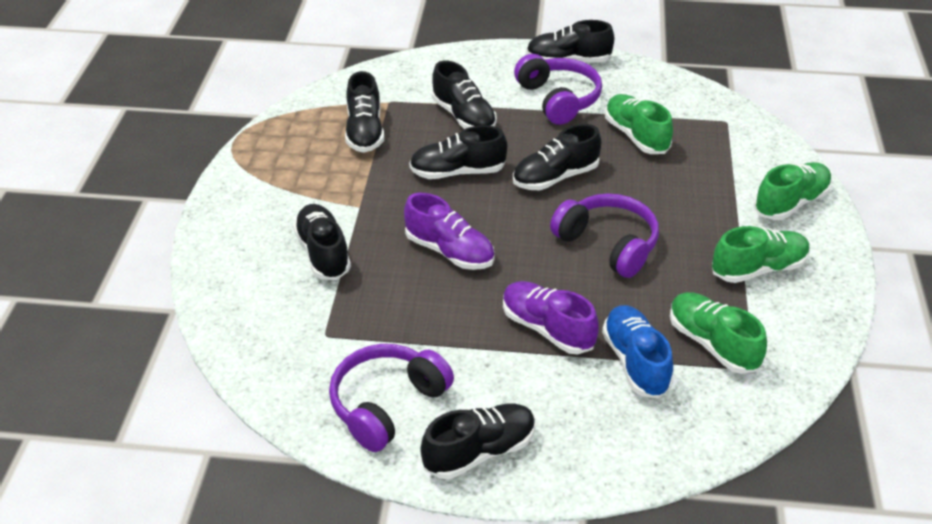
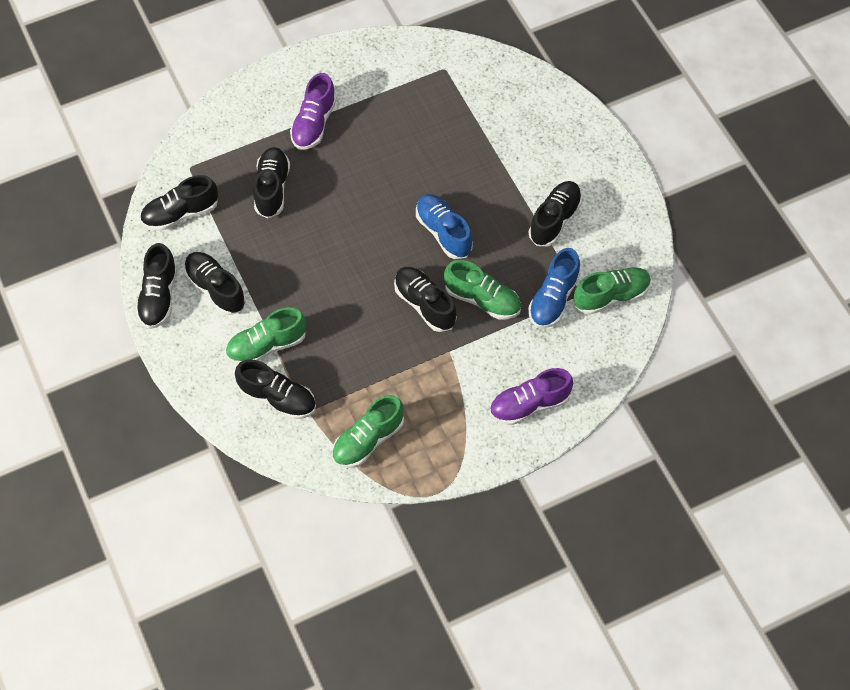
blue shoe: 1 -> 2
purple headphones: 3 -> 0

